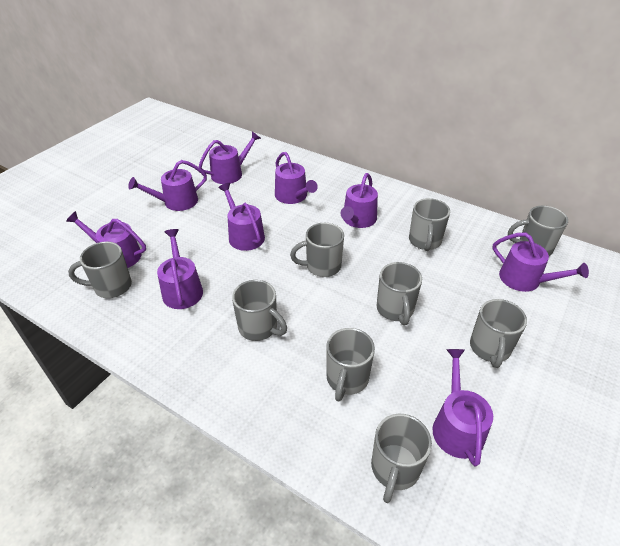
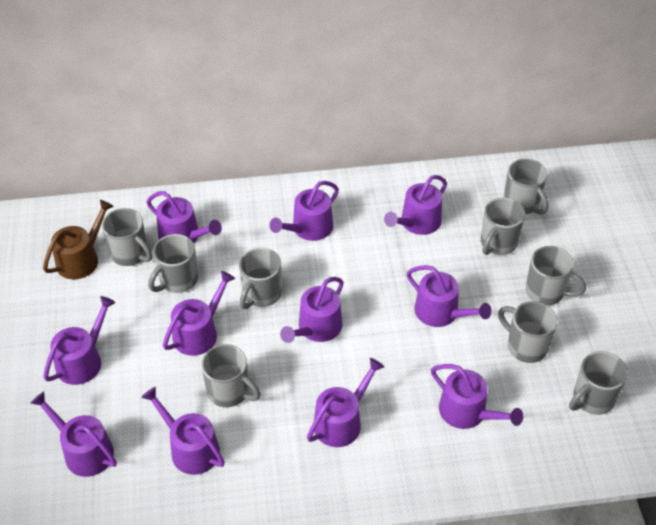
brown watering can: 0 -> 1
purple watering can: 9 -> 11

